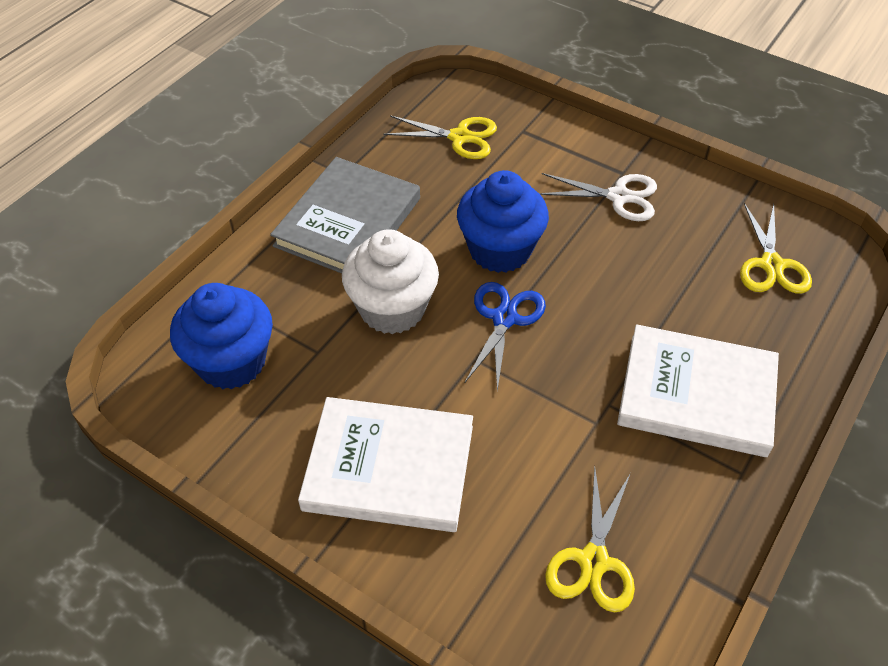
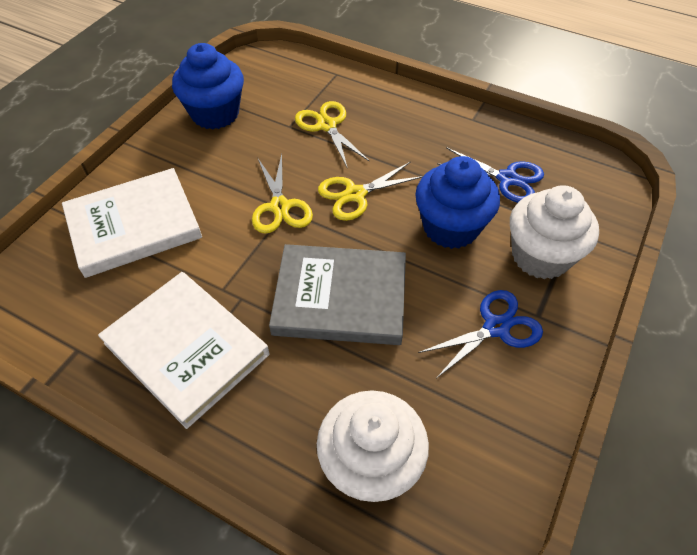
blue scissors: 1 -> 2
white cupcake: 1 -> 2
white scissors: 1 -> 0

